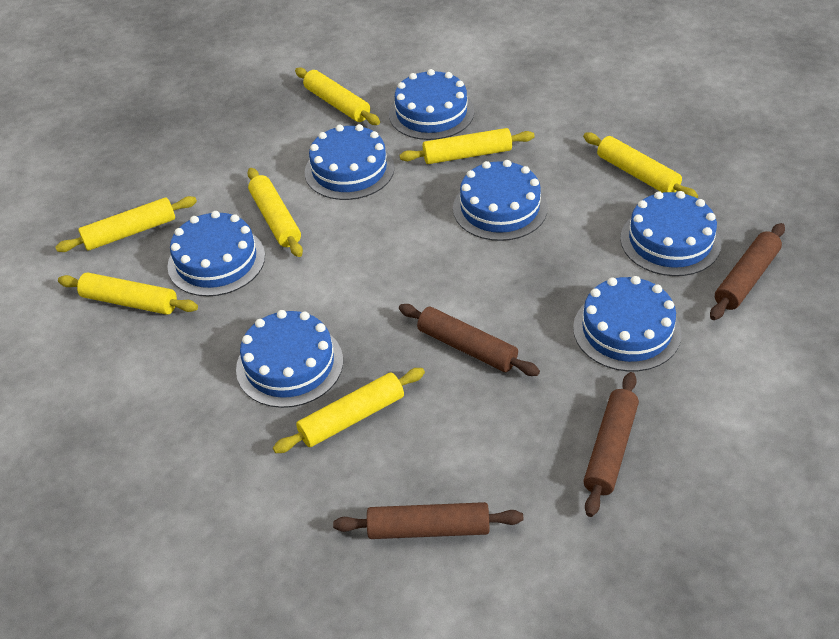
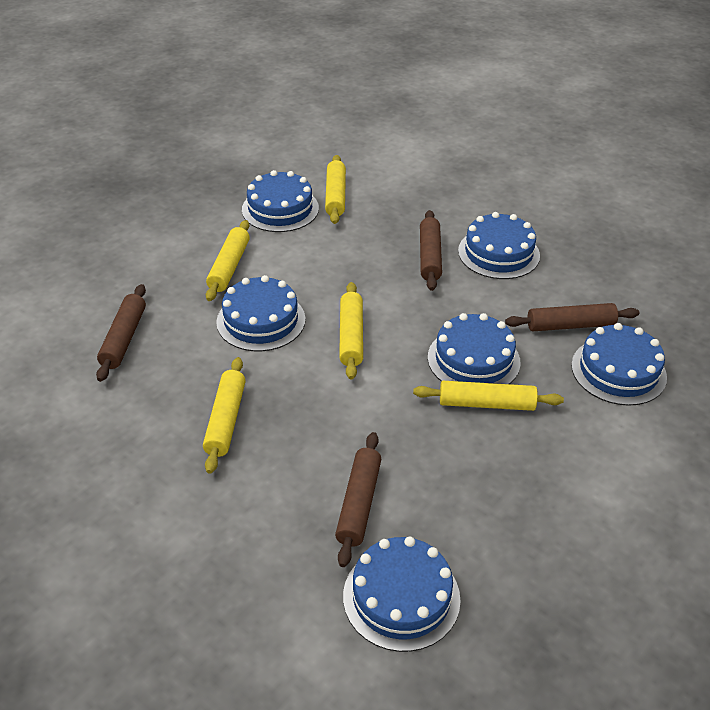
blue cake: 7 -> 6
yellow rolling pin: 7 -> 5

